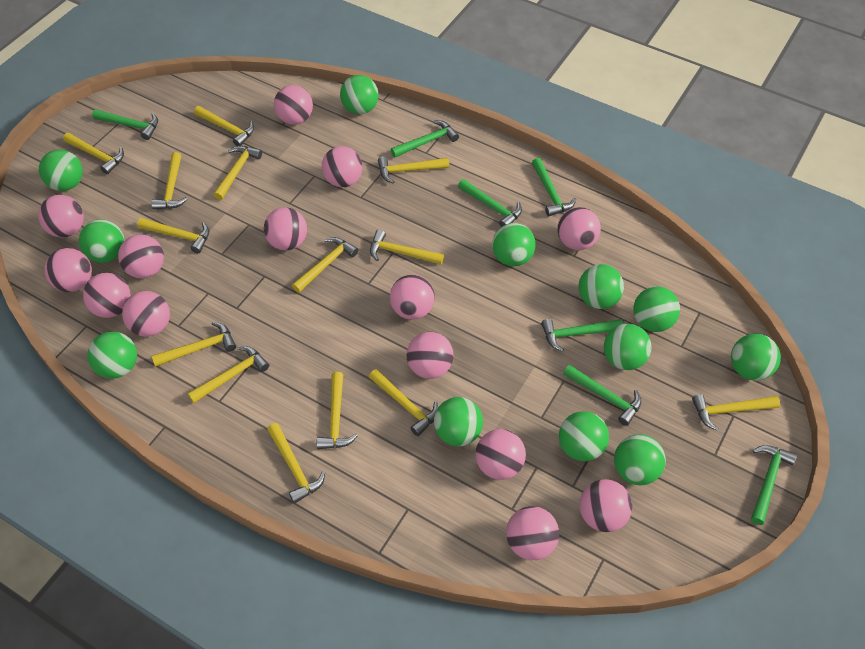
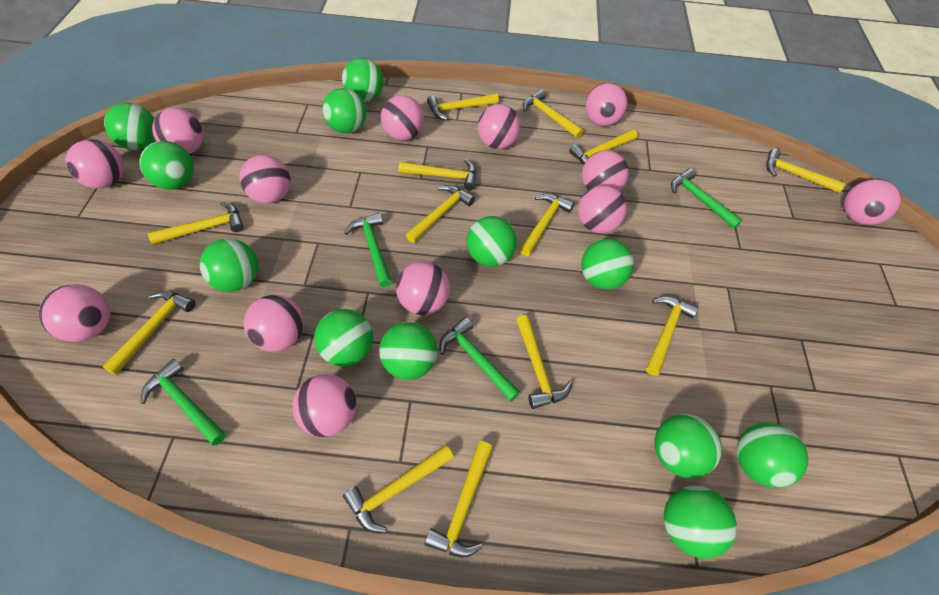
green hammer: 7 -> 4
pink ball: 14 -> 13
yellow hammer: 14 -> 13

